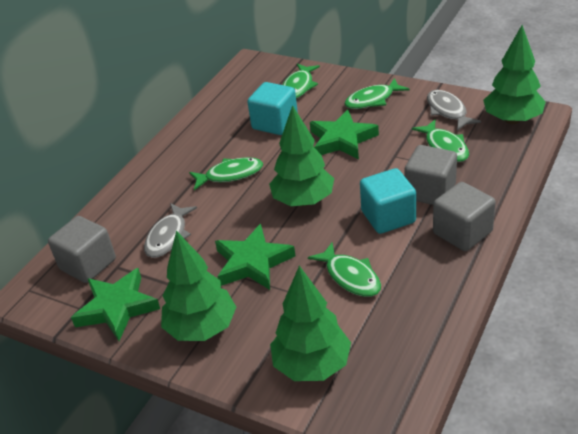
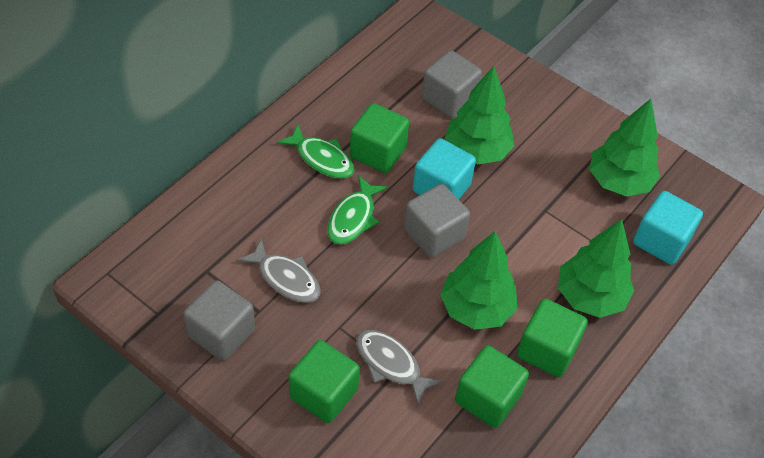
green cube: 0 -> 4
green fish: 5 -> 2
green star: 3 -> 0

